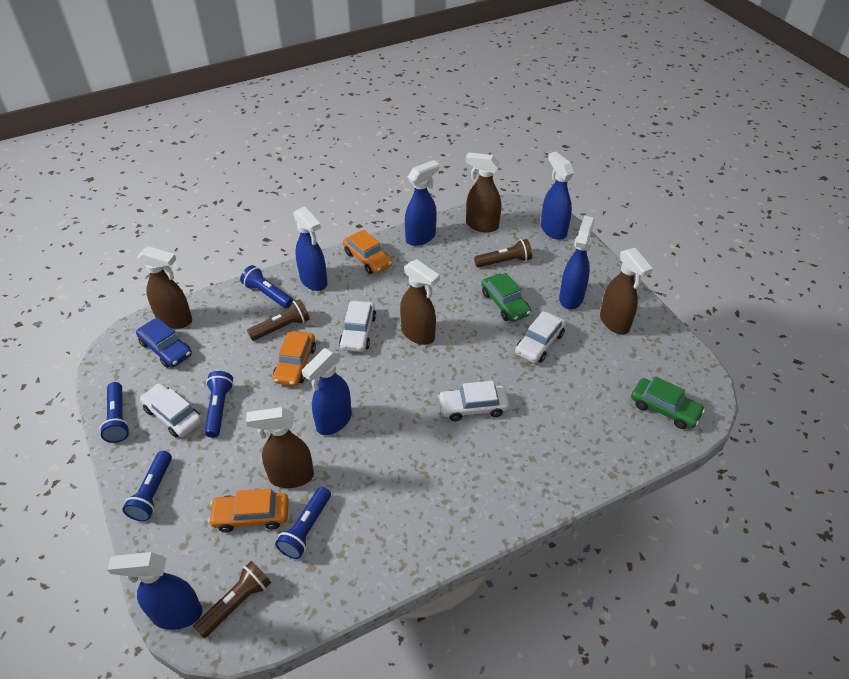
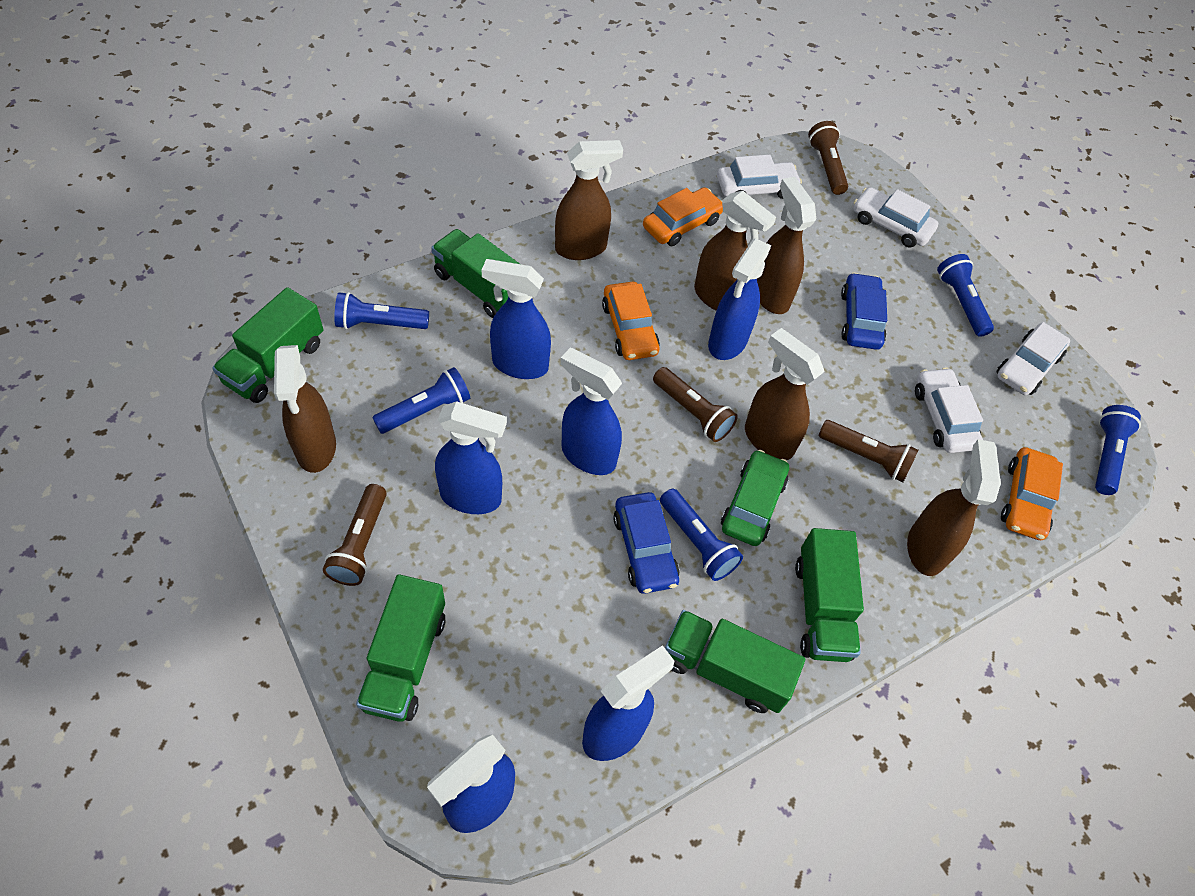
blue car: 1 -> 2
brown flashlight: 3 -> 4
brown spray bottle: 5 -> 6
green car: 2 -> 1
green truck: 0 -> 5

